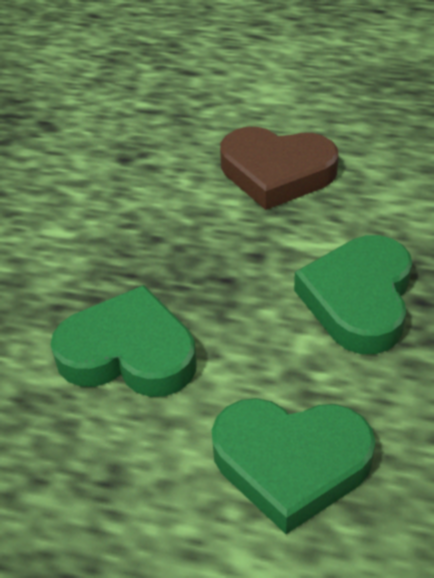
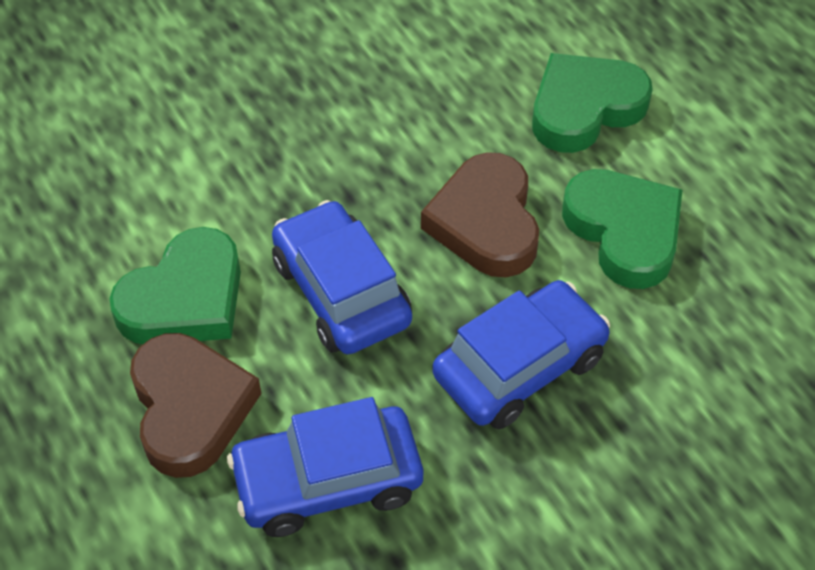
blue car: 0 -> 3
brown heart: 1 -> 2

